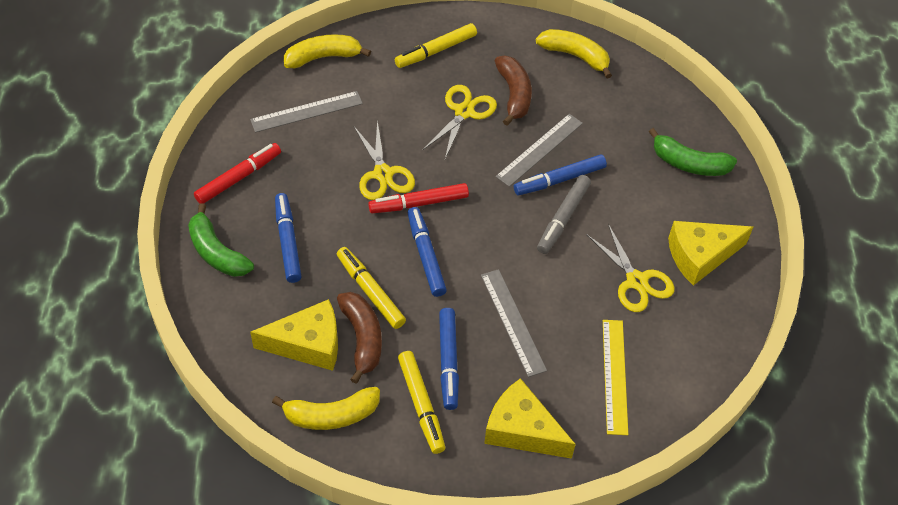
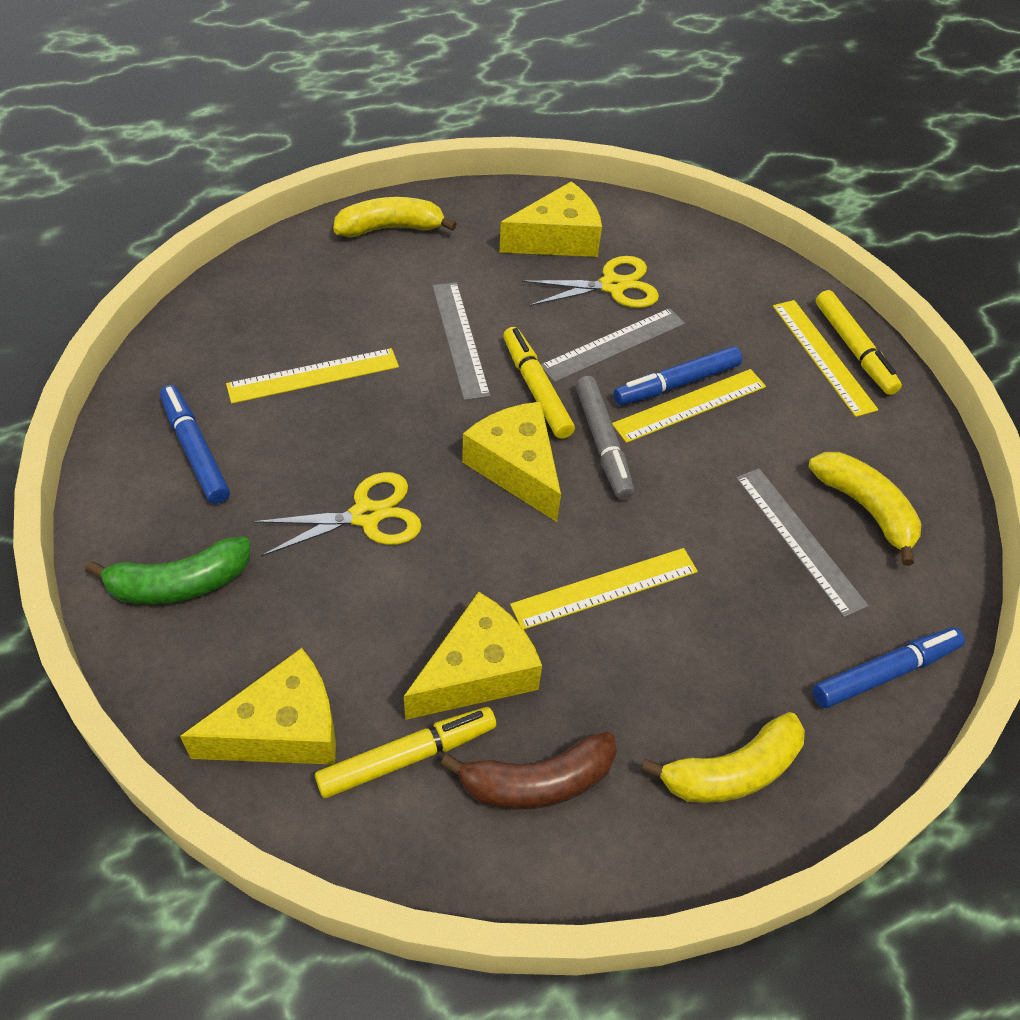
blue marker: 4 -> 3
brown banana: 2 -> 1
green banana: 2 -> 1
red marker: 2 -> 0
yellow cheese: 3 -> 4
yellow ruler: 1 -> 4
yellow scissors: 3 -> 2

